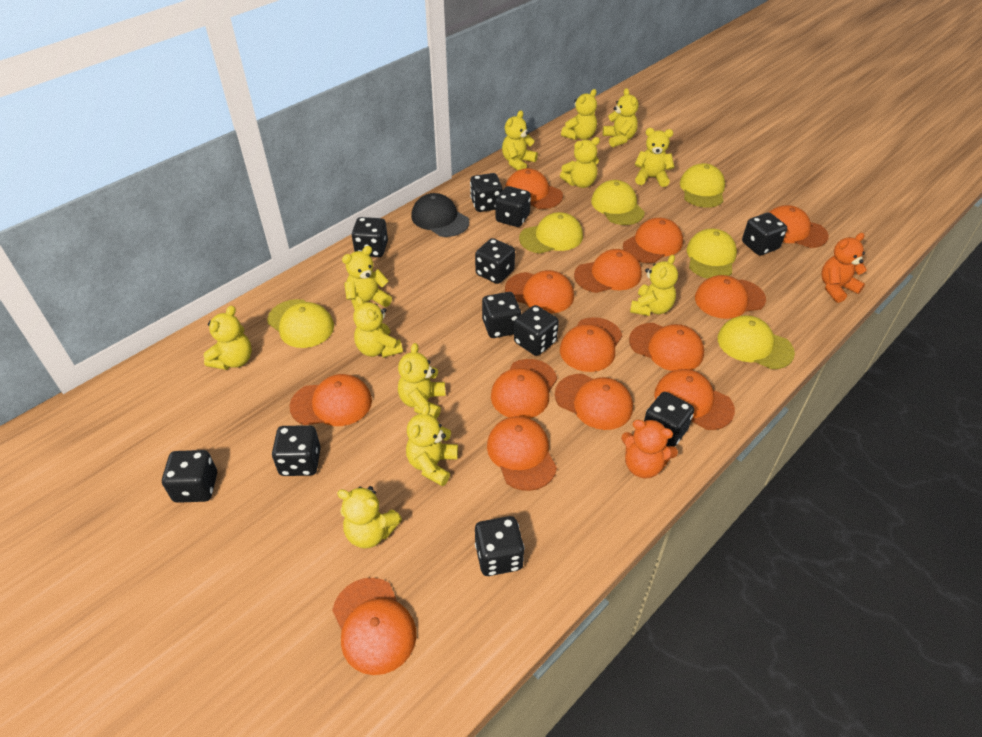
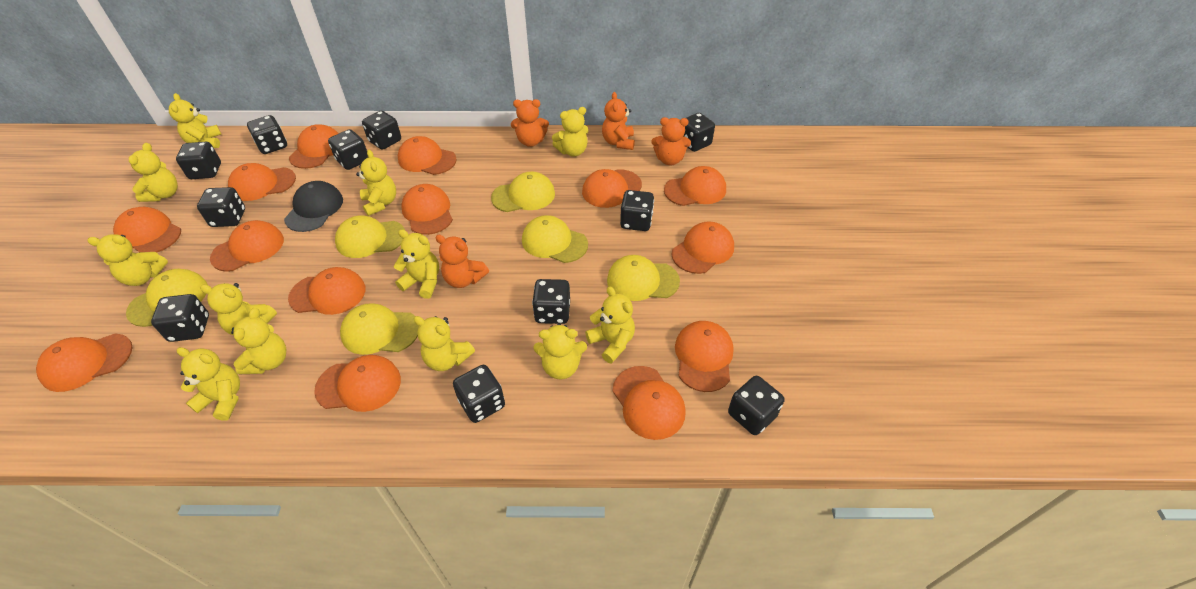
orange teddy bear: 2 -> 4

